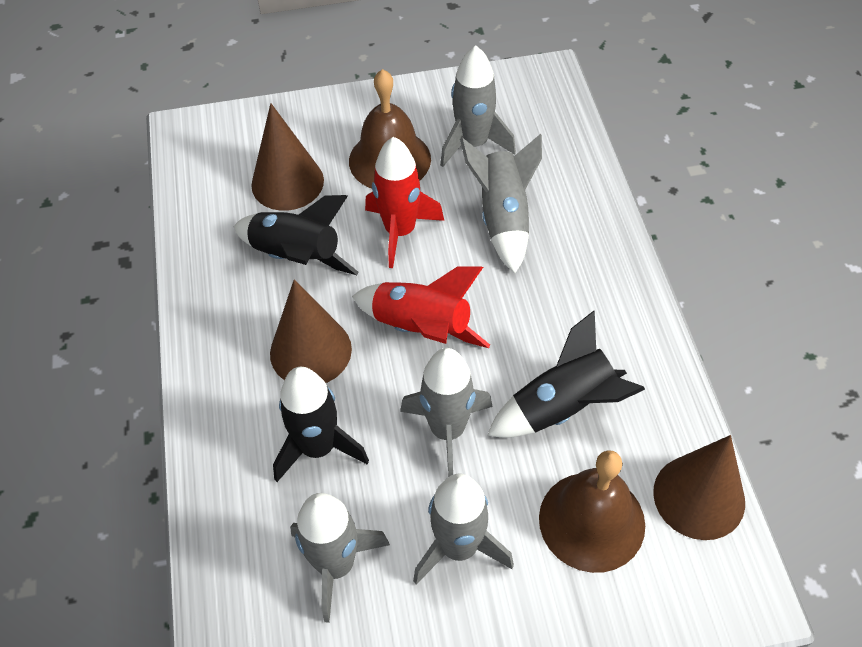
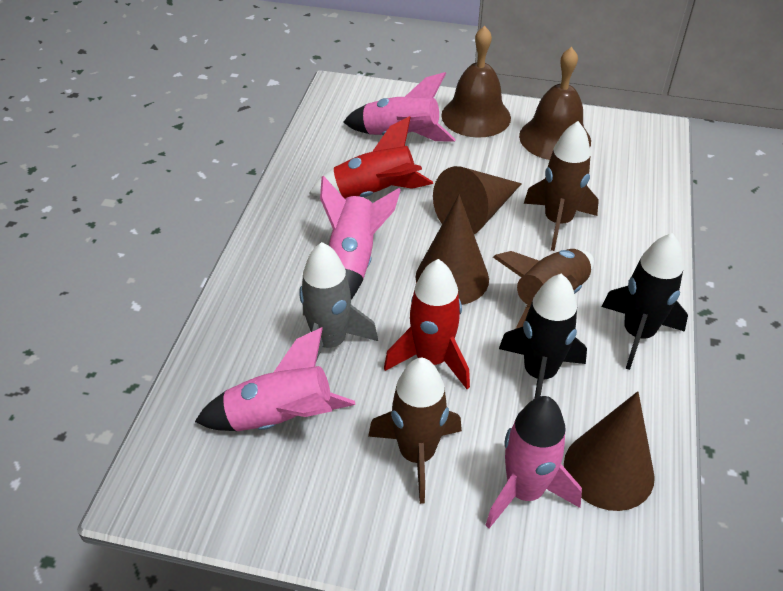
black rocket: 3 -> 2
brown rocket: 0 -> 3
grey rocket: 5 -> 1
pink rocket: 0 -> 4

